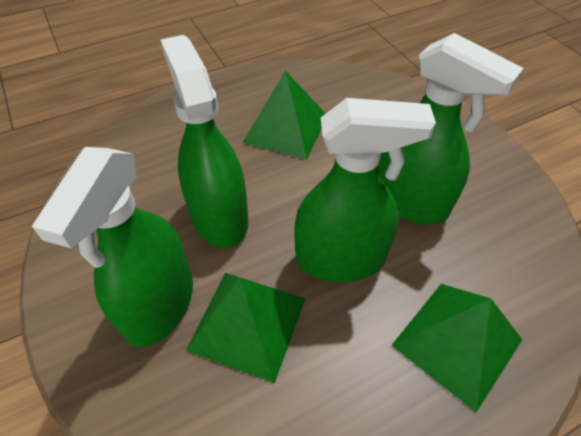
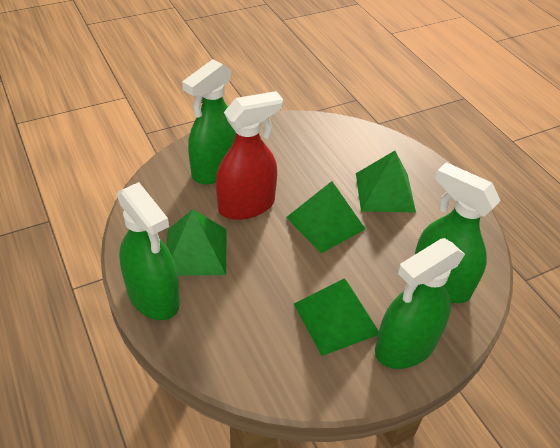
green pyramid: 3 -> 4
red spray bottle: 0 -> 1

